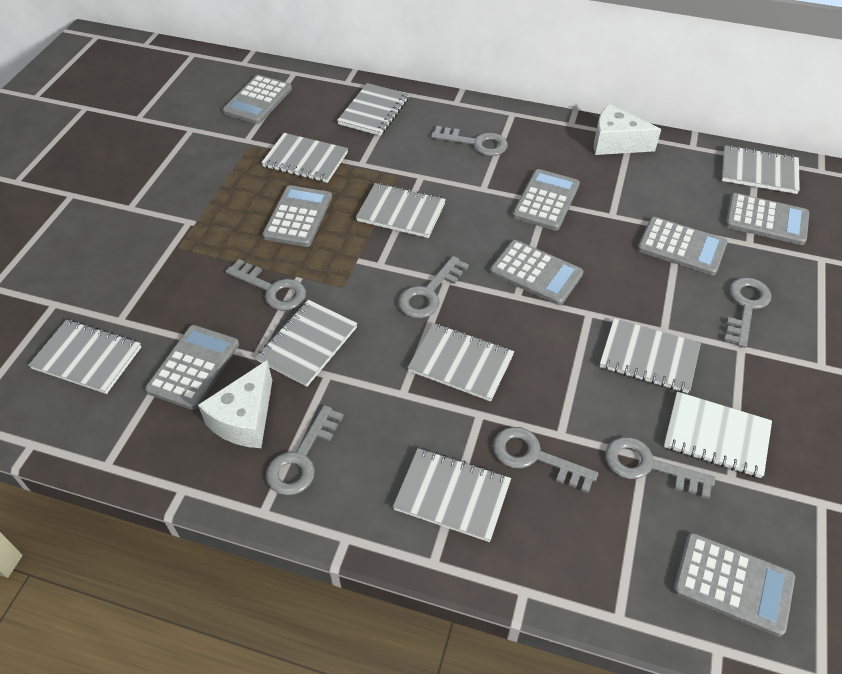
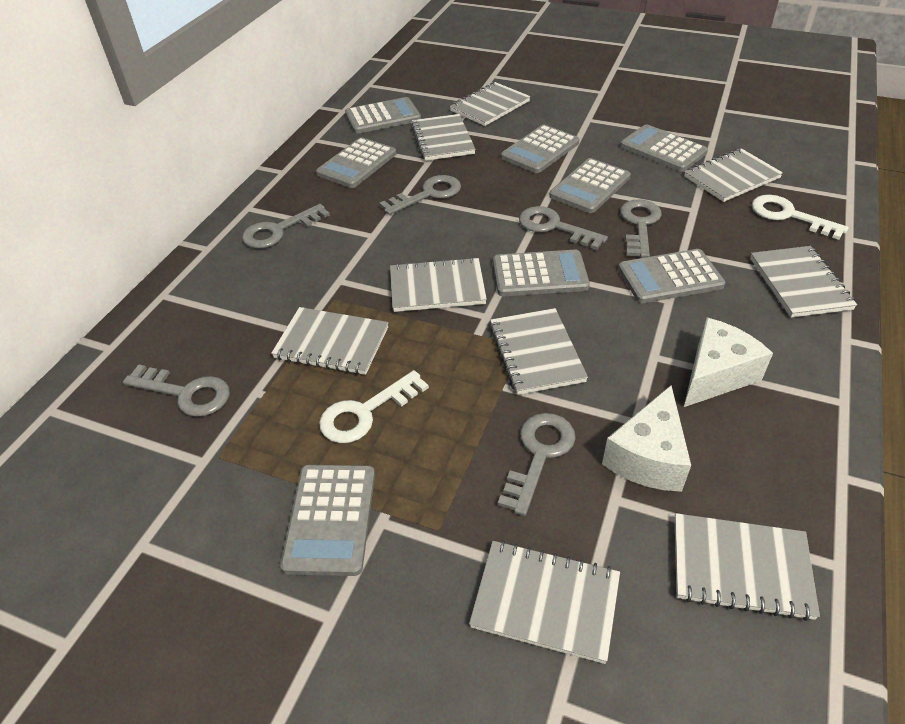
grey key: 7 -> 6
white key: 0 -> 2
white notebook: 1 -> 0

